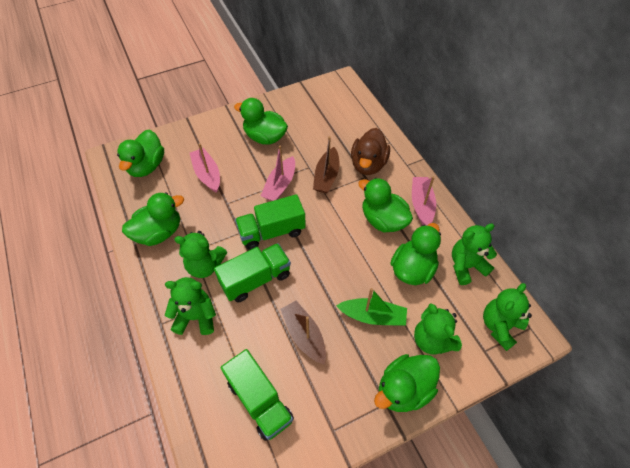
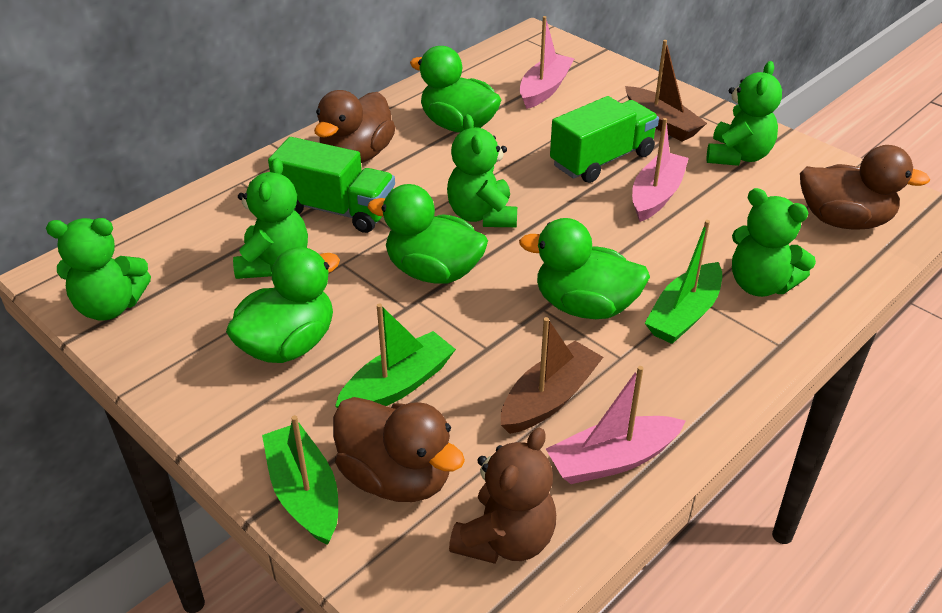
brown duck: 1 -> 3
brown teddy bear: 0 -> 1
green boat: 1 -> 3
green duck: 6 -> 4
green truck: 3 -> 2

